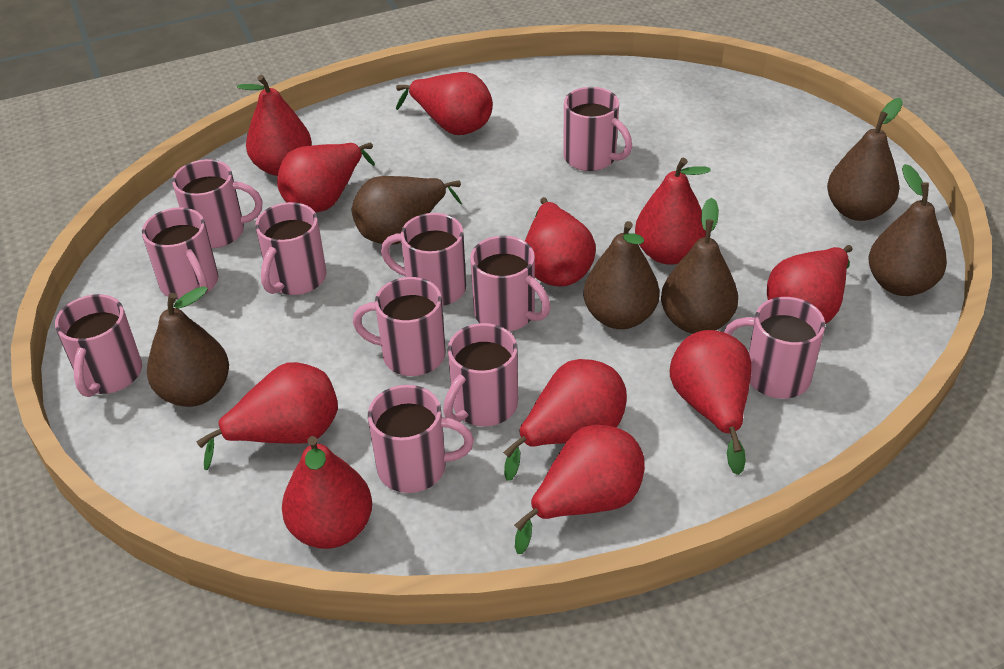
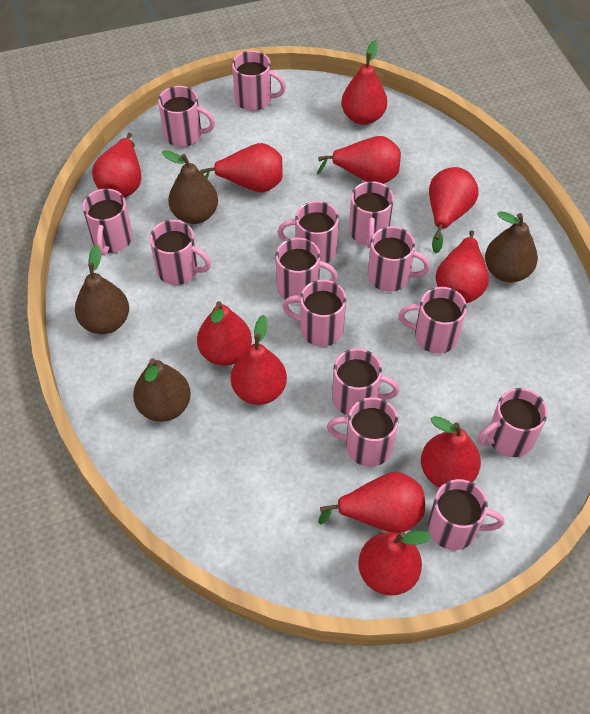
brown pear: 6 -> 4
pink mug: 11 -> 14

